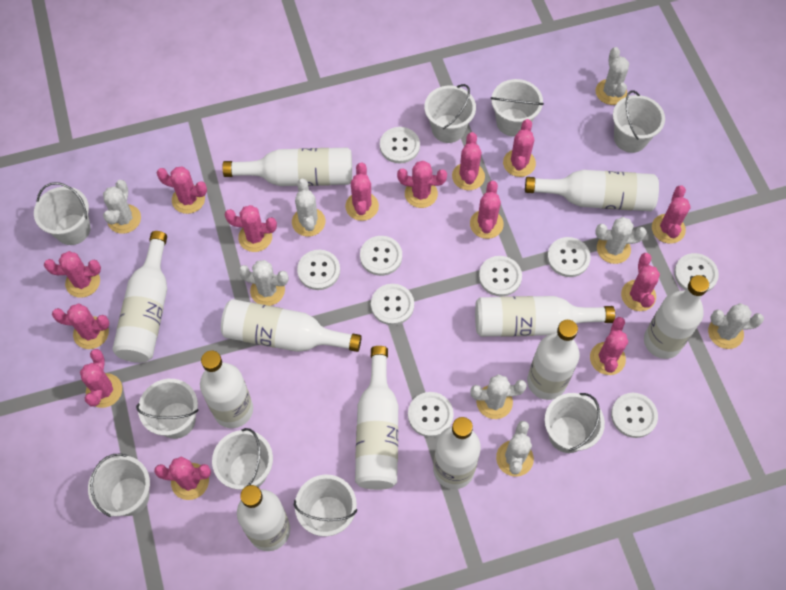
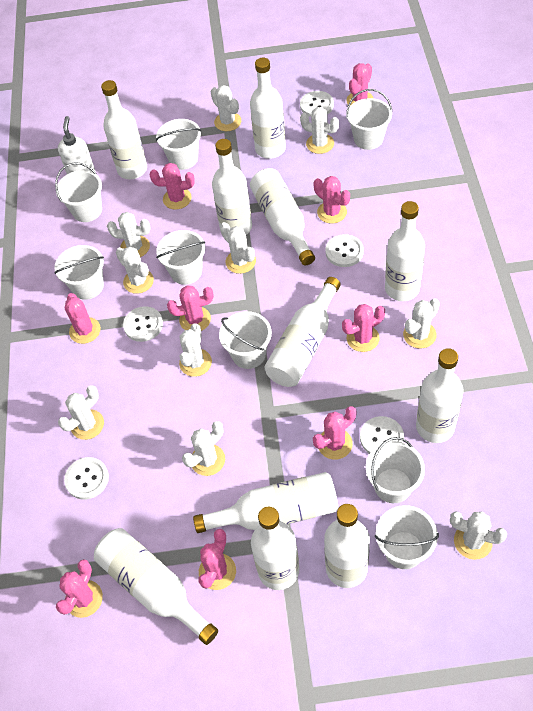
pink cactus: 14 -> 9
white bucket: 9 -> 8
white button: 9 -> 5
white cactus: 8 -> 10
white soap dispenser: 0 -> 1

